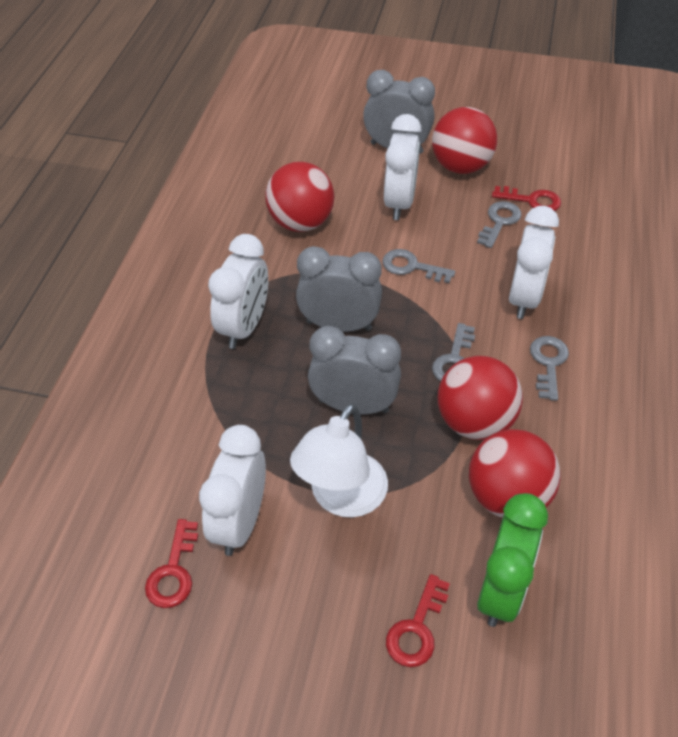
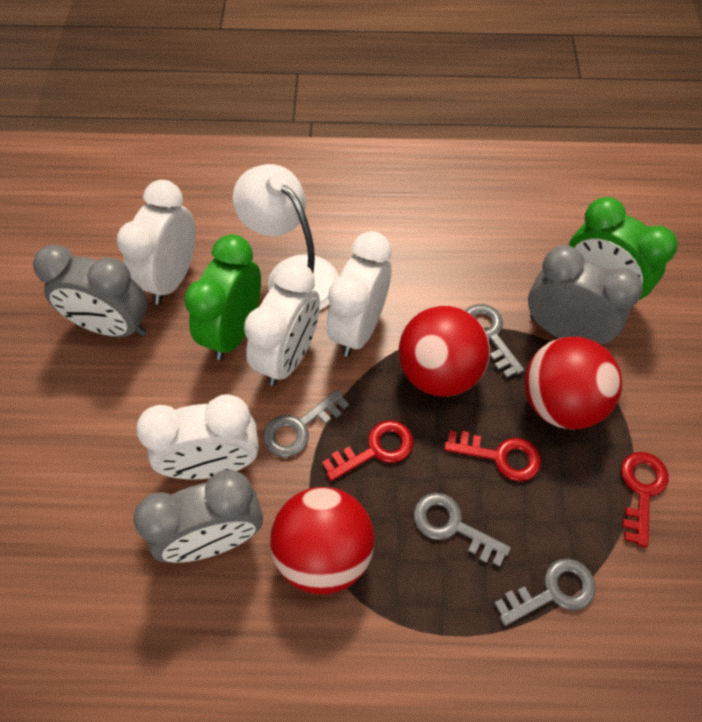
green clock: 1 -> 2
red ball: 4 -> 3

